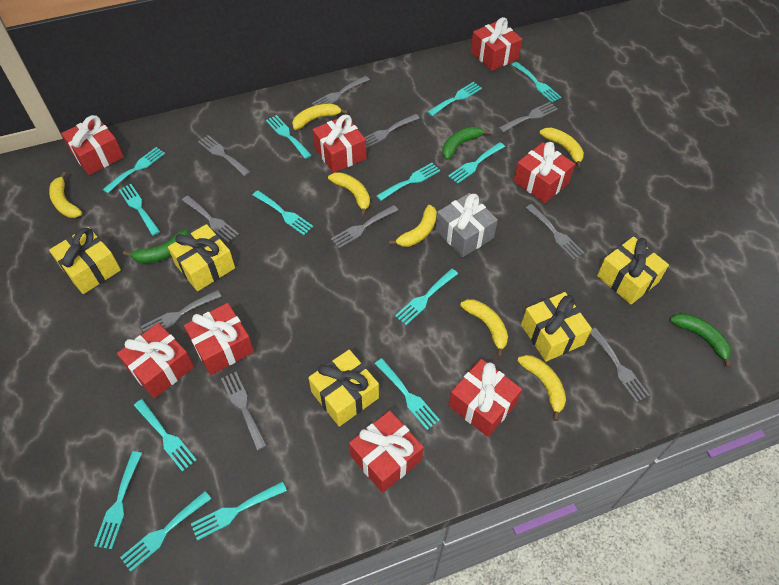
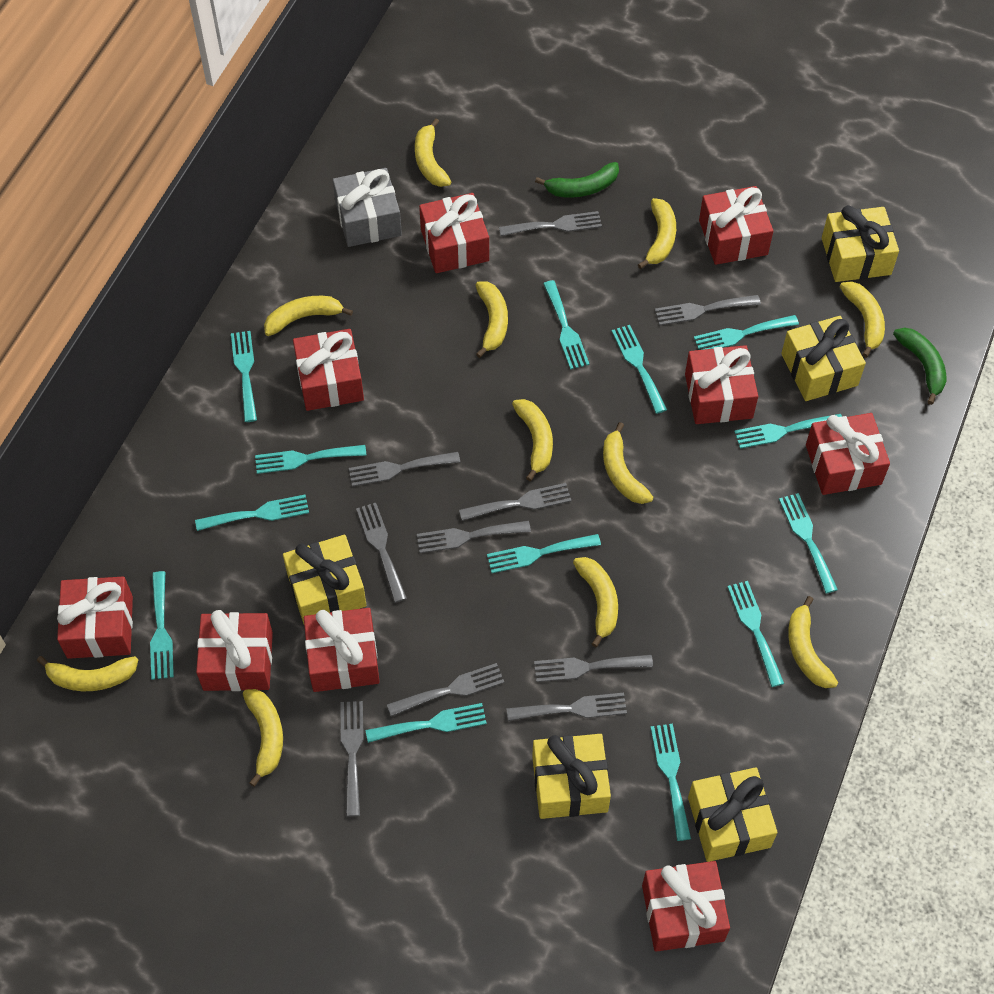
green banana: 3 -> 2
red gift: 8 -> 9
turquoise fork: 14 -> 13
yellow banana: 7 -> 11

